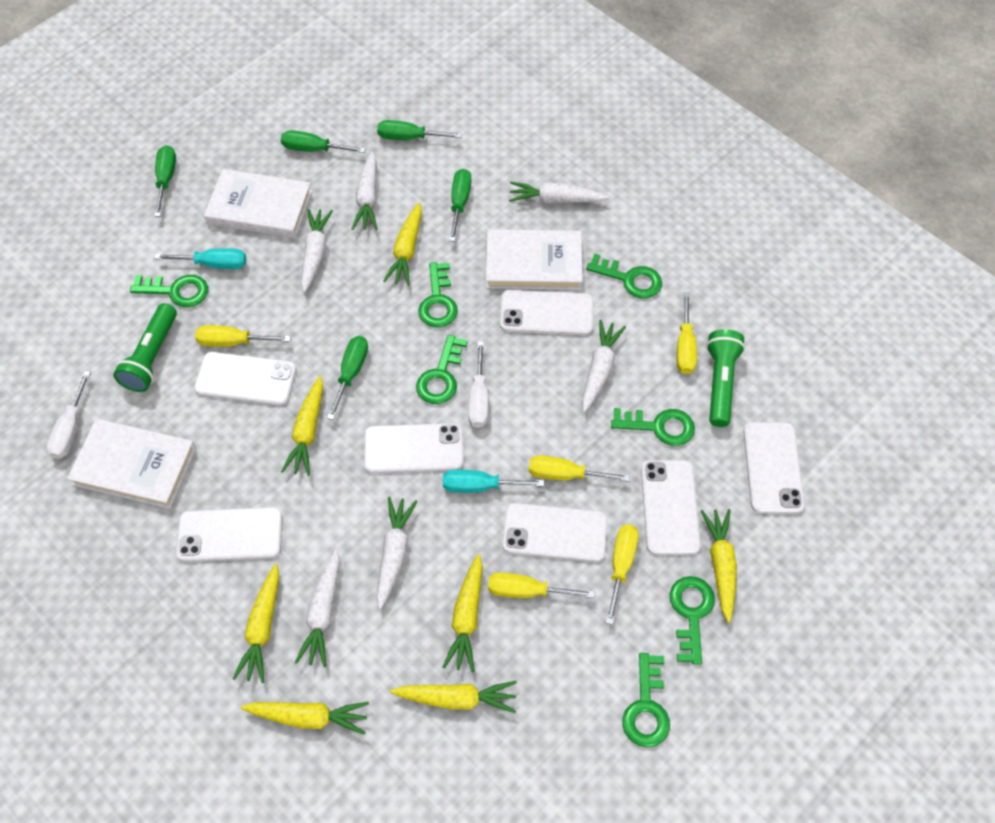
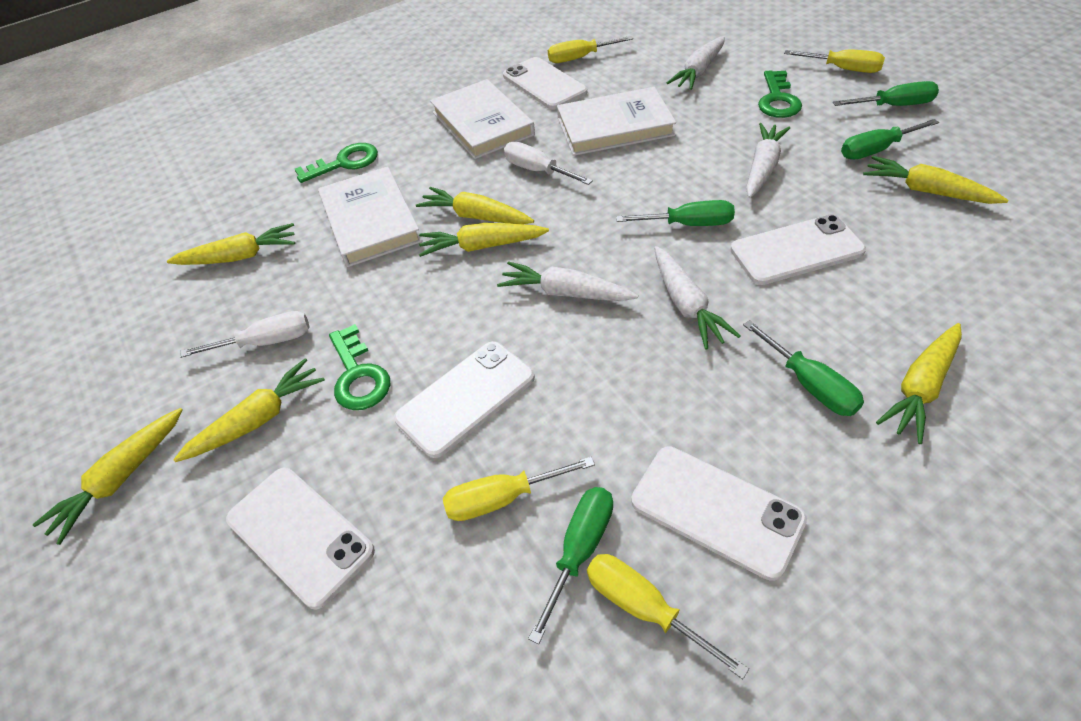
green flashlight: 2 -> 0
green key: 7 -> 3
turquoise screwdriver: 2 -> 0
white carrot: 6 -> 4
white phone: 7 -> 5
yellow screwdriver: 5 -> 4

